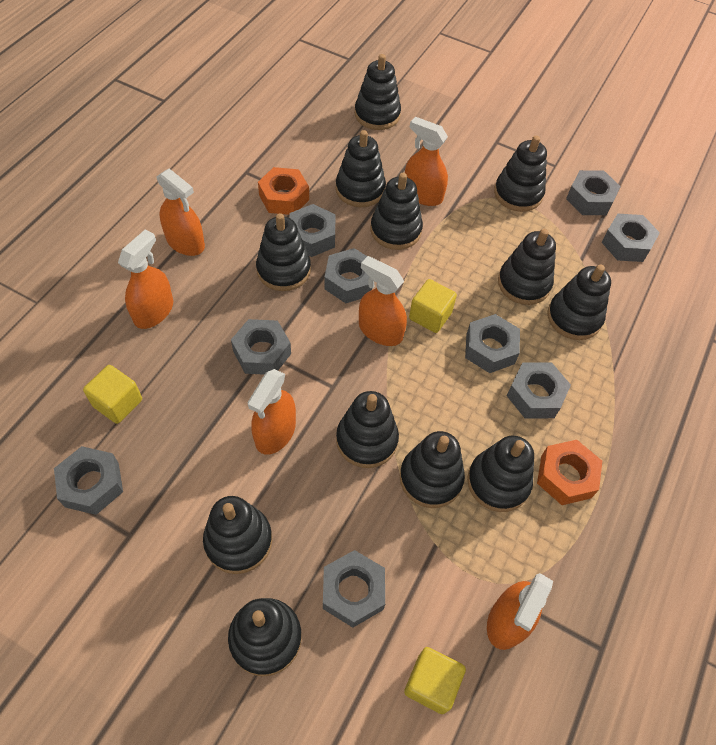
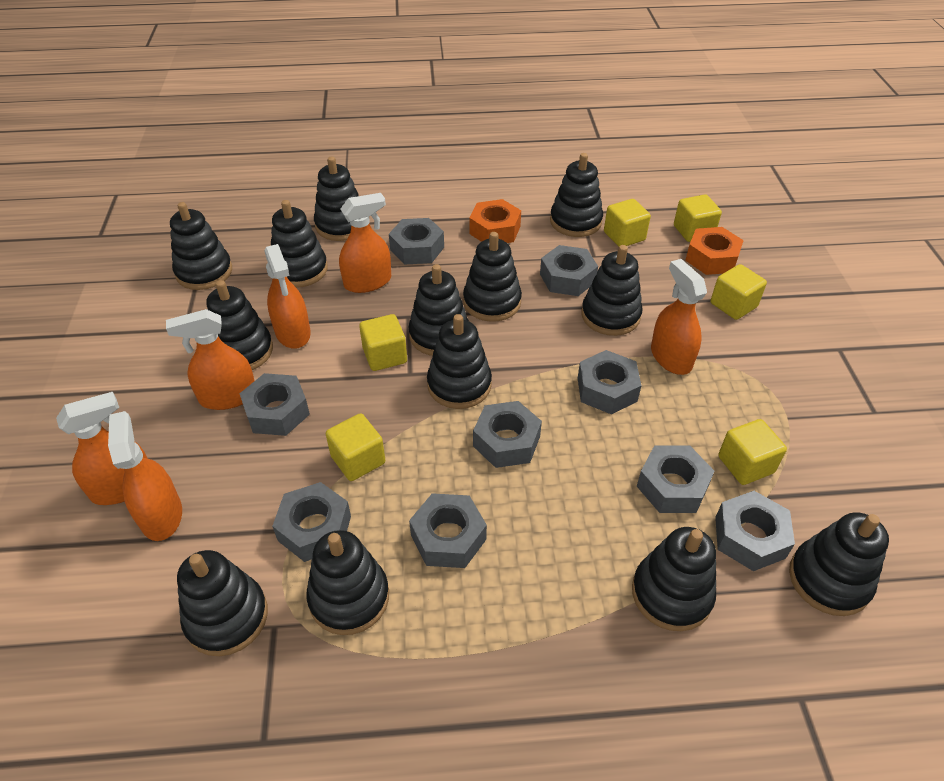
black stacking toy: 12 -> 13
yellow cube: 3 -> 6

